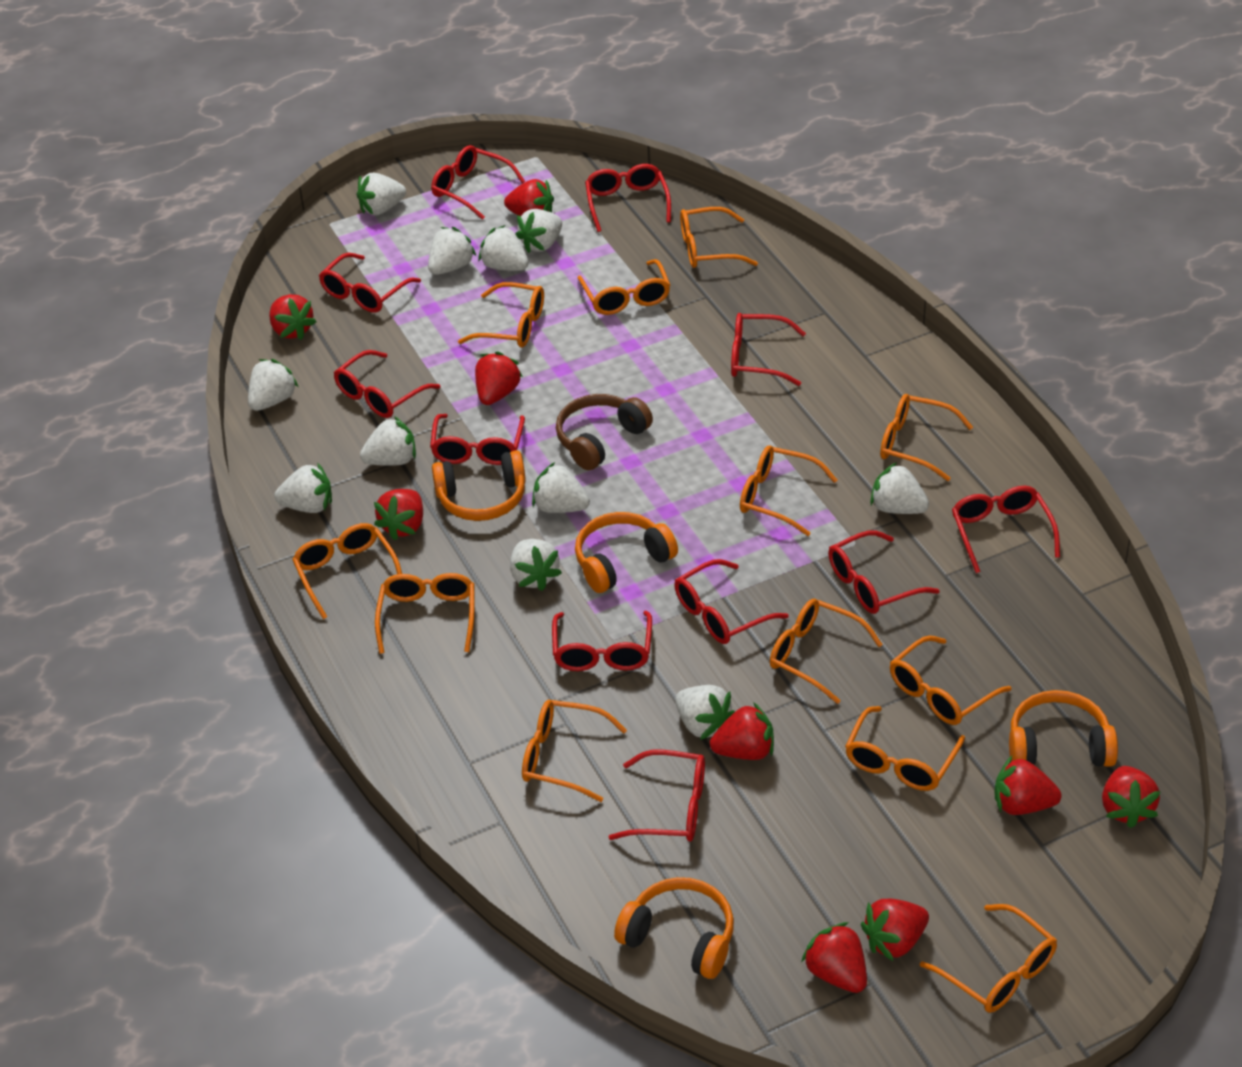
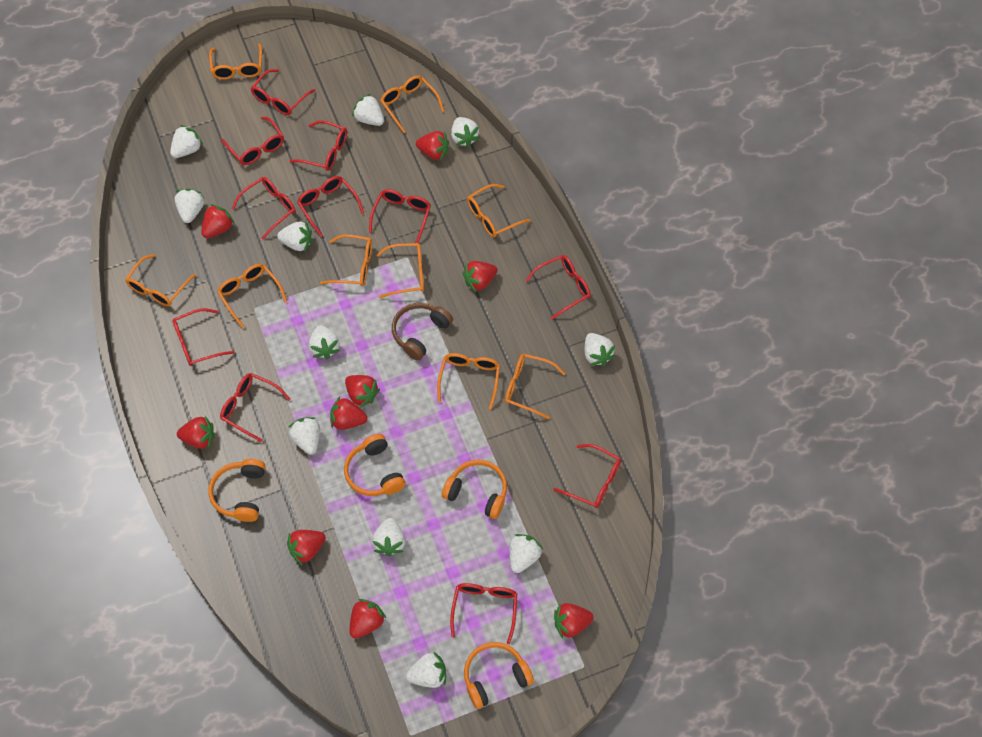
orange glasses: 12 -> 9

